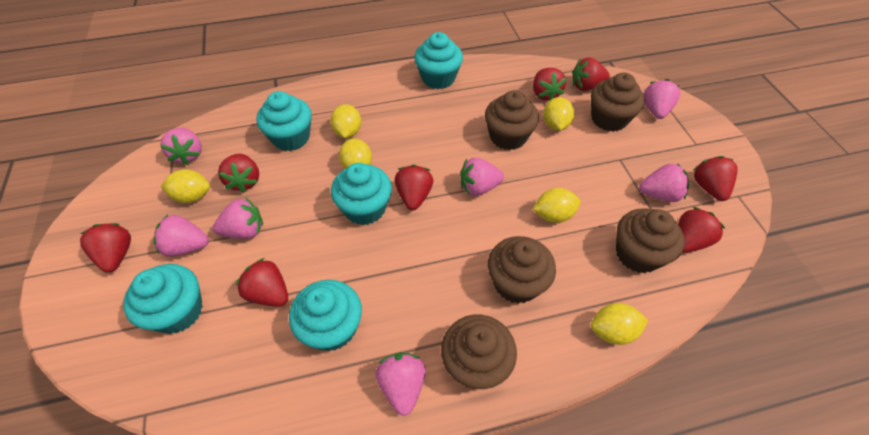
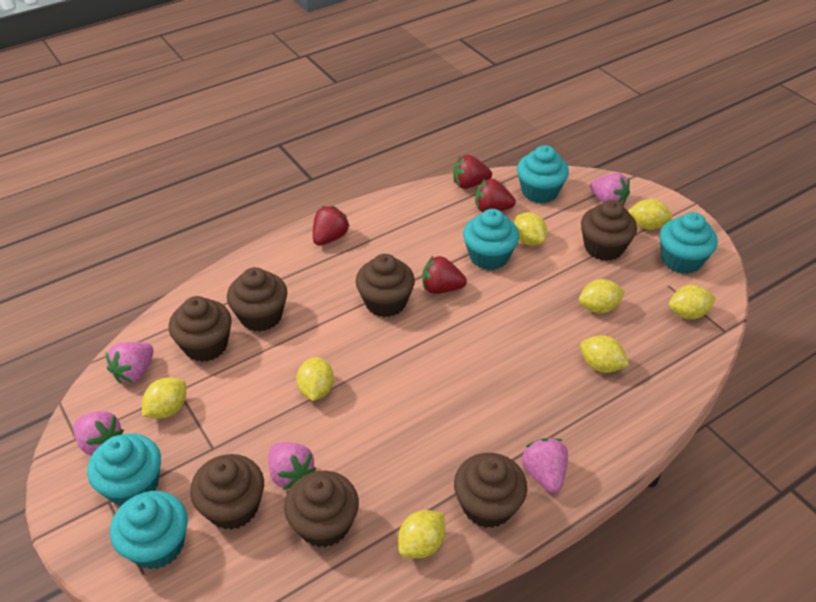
brown cupcake: 5 -> 7
pink strawberry: 7 -> 5
red strawberry: 8 -> 4
yellow lemon: 6 -> 8

